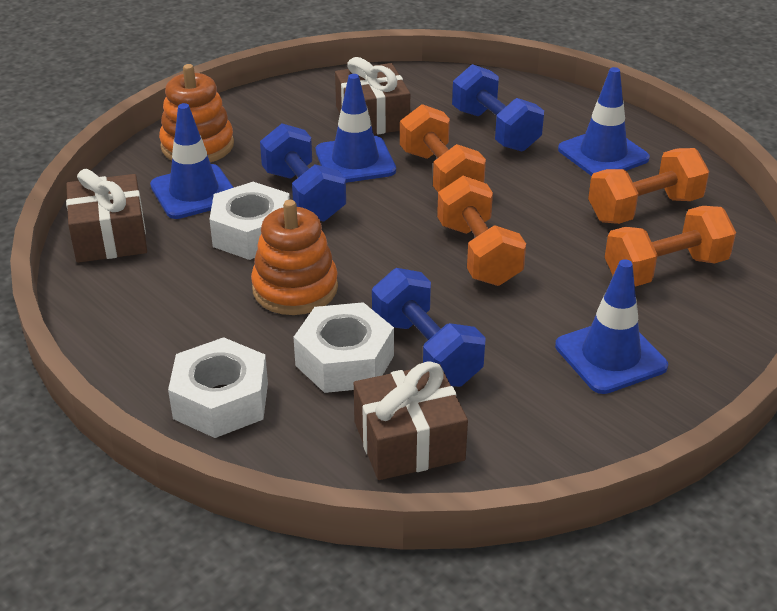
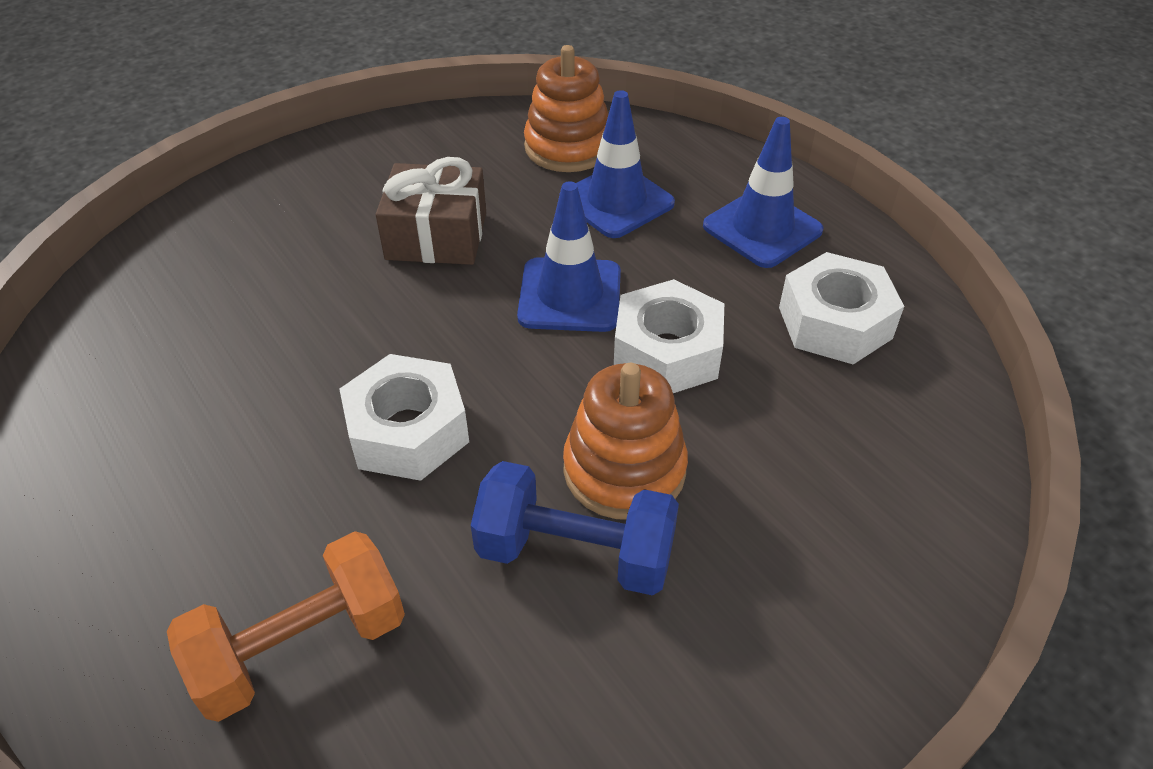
blue dumbbell: 3 -> 1
blue traffic cone: 4 -> 3
brown gift: 3 -> 1
orange dumbbell: 4 -> 1

